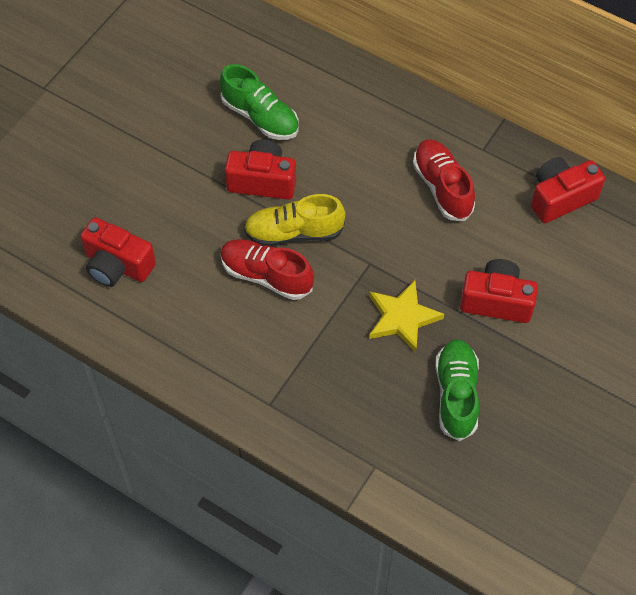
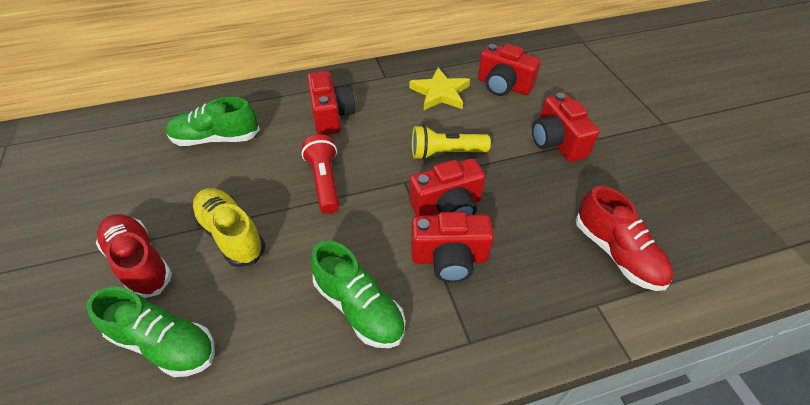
green shoe: 2 -> 3
red camera: 4 -> 5
red flashlight: 0 -> 1
yellow flashlight: 0 -> 1

